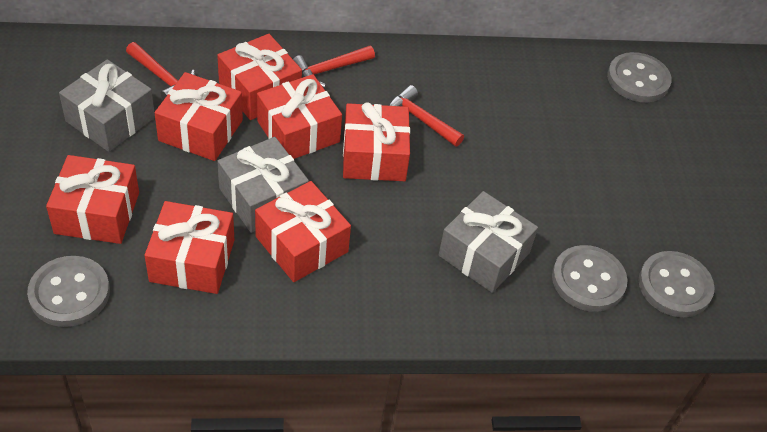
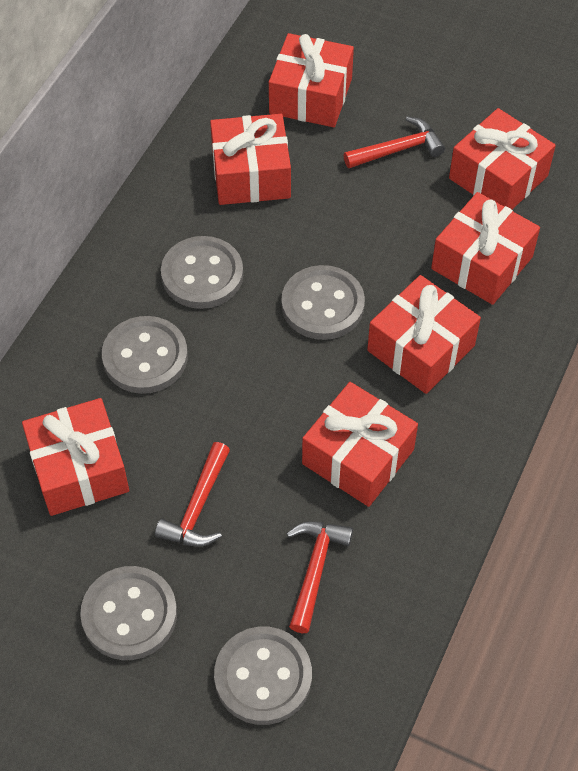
grey button: 4 -> 5
grey gift: 3 -> 0

